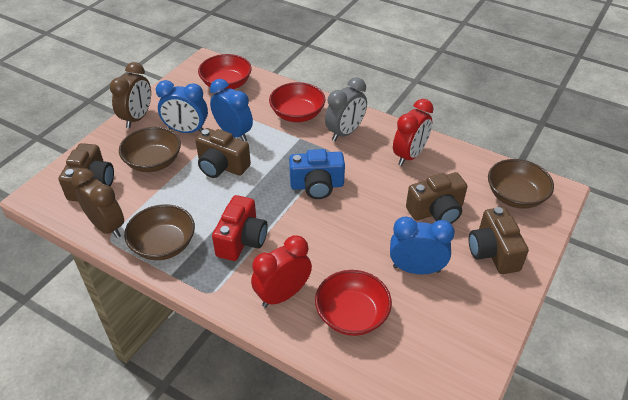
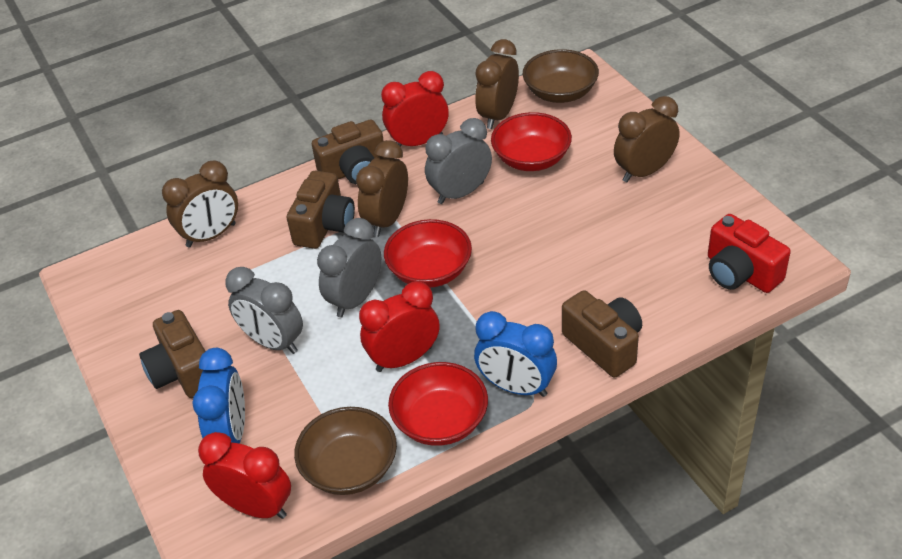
blue camera: 1 -> 0
blue clock: 3 -> 2
brown bowl: 3 -> 2
brown clock: 2 -> 4
grey clock: 1 -> 3
red clock: 2 -> 3

